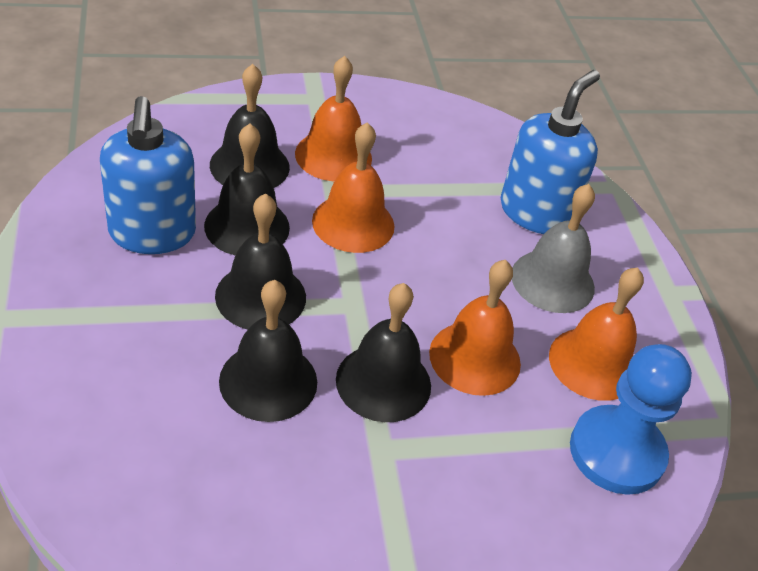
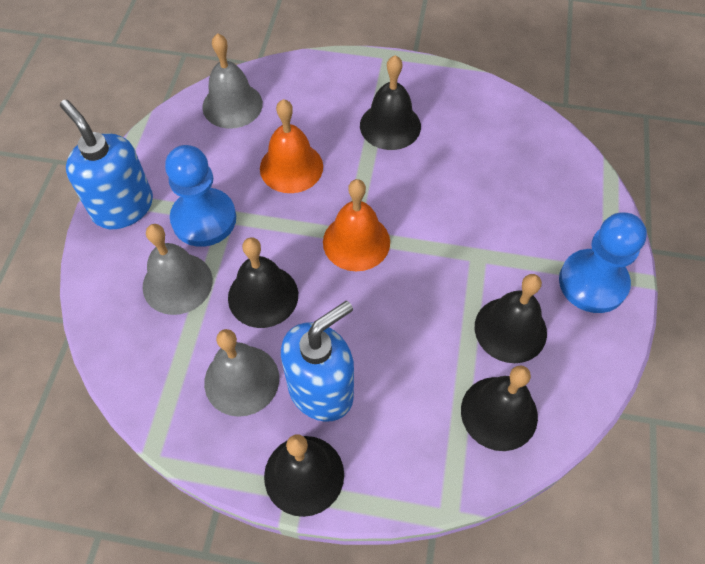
blue pawn: 1 -> 2
grey bell: 1 -> 3
orange bell: 4 -> 2

